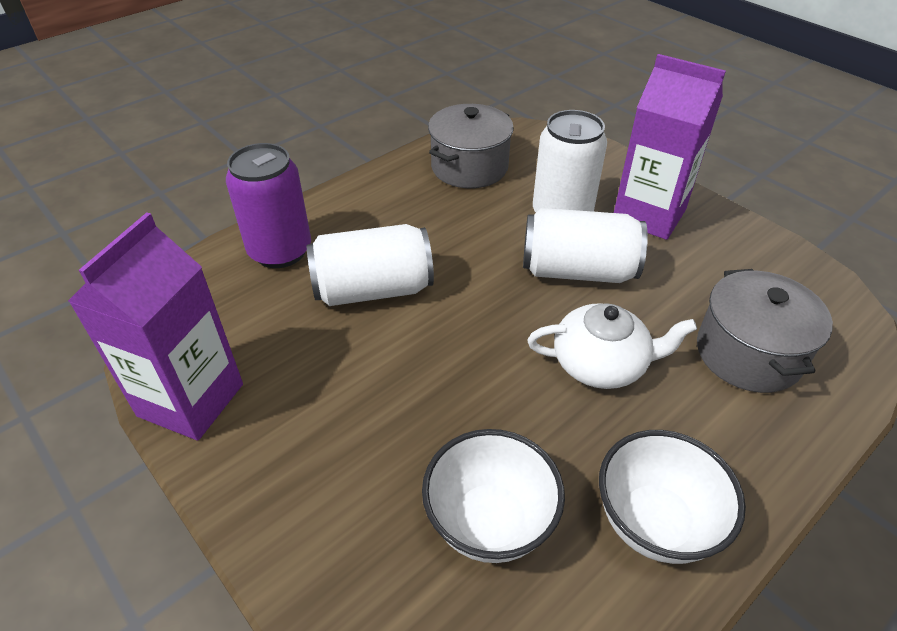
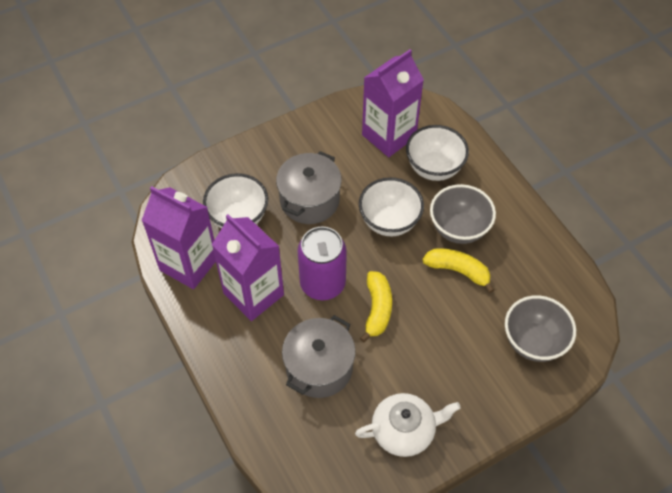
grey bowl: 0 -> 2
purple carton: 2 -> 3
white bowl: 2 -> 3
white can: 3 -> 0
yellow banana: 0 -> 2

